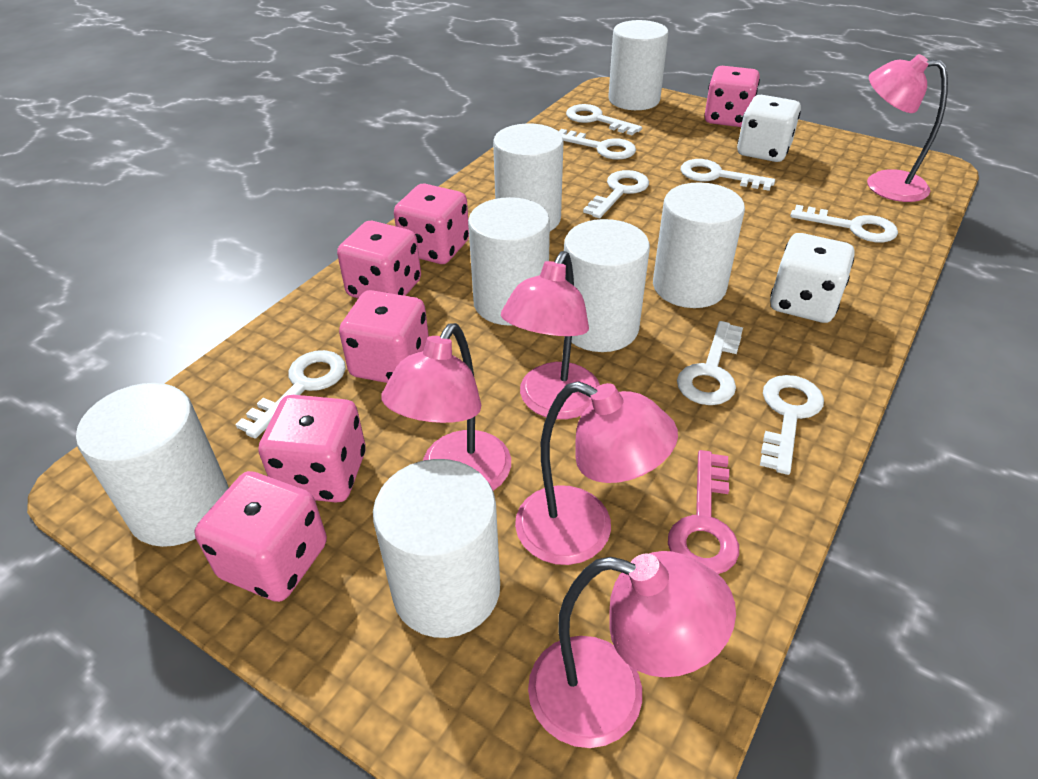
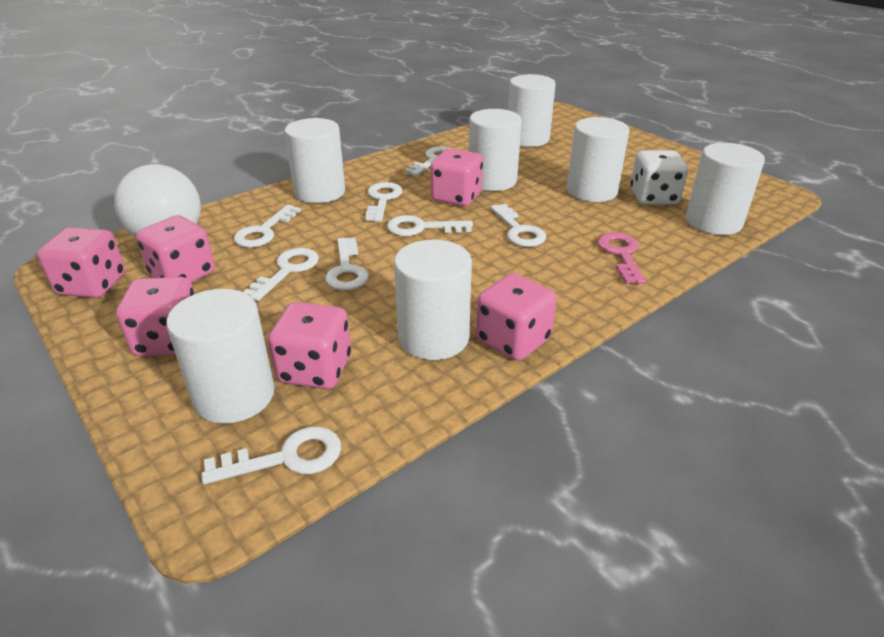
pink lamp: 5 -> 0
white ball: 0 -> 1
white dice: 2 -> 1

